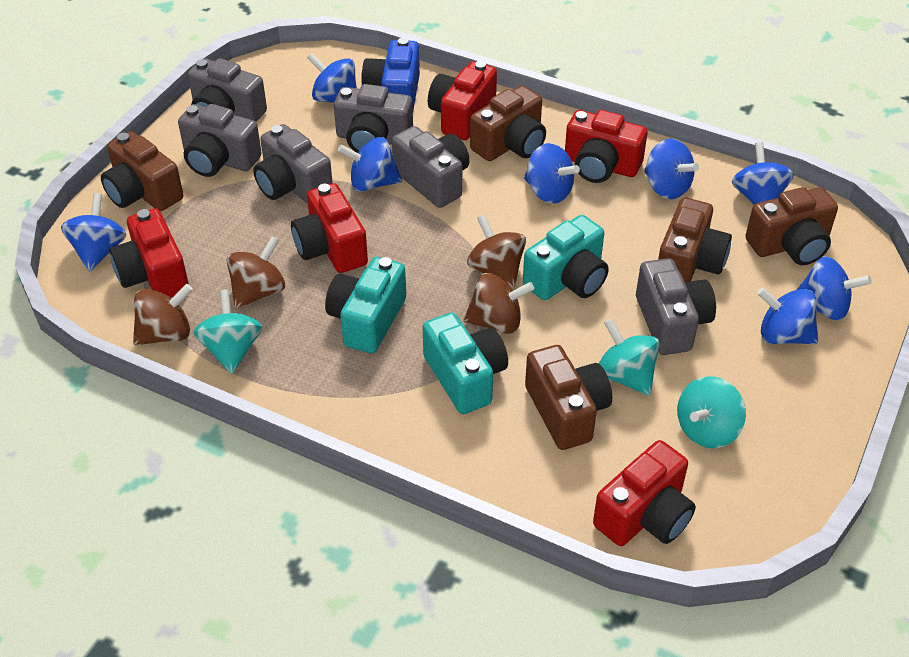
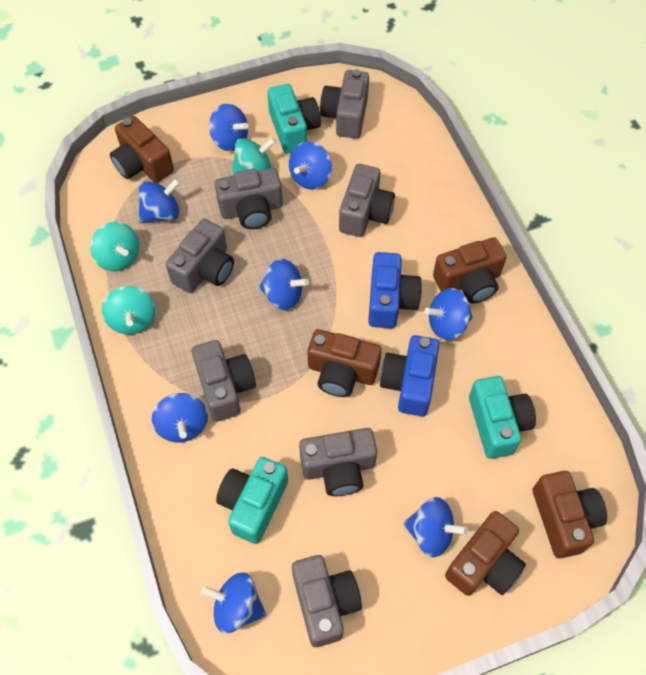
blue camera: 1 -> 2
brown spinning top: 4 -> 0
grey camera: 6 -> 7
red camera: 5 -> 0

